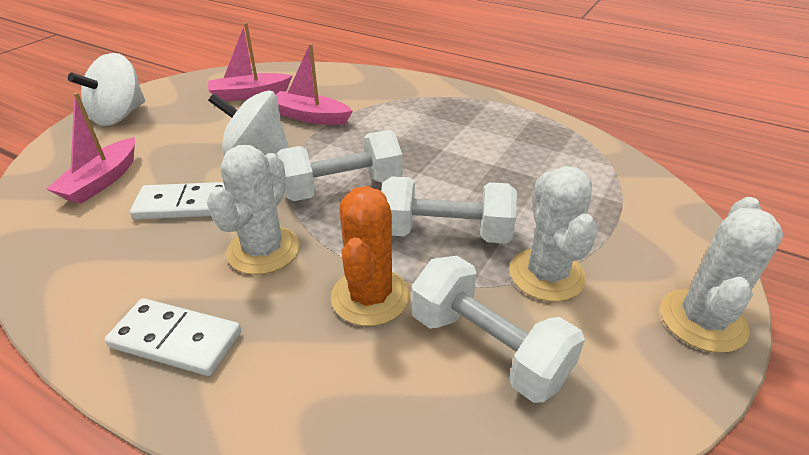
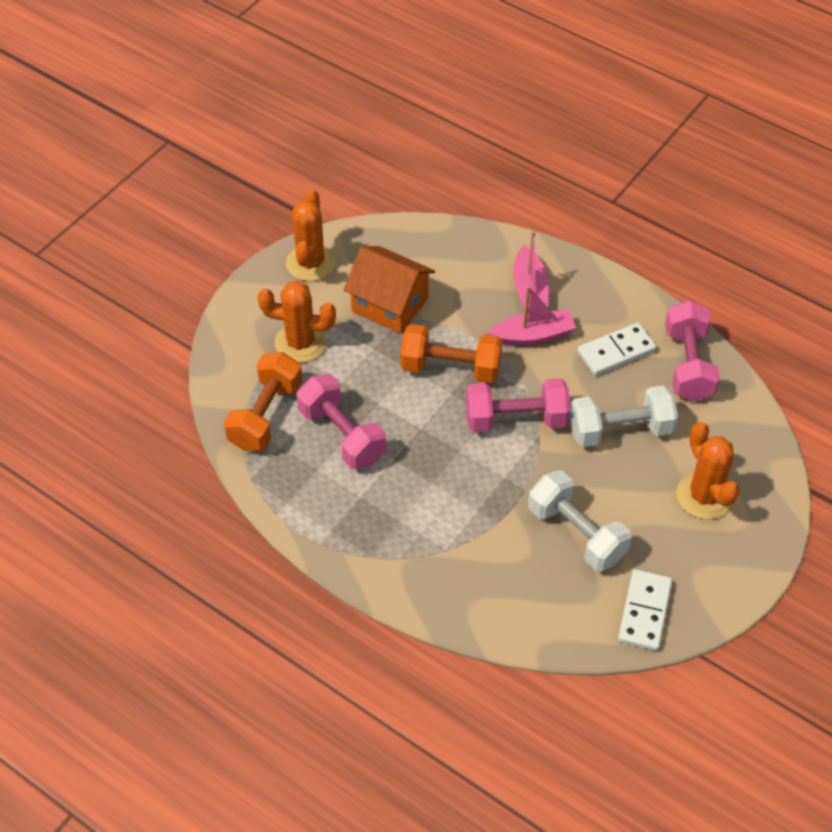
orange cactus: 1 -> 3
orange dumbbell: 0 -> 2
orange house: 0 -> 1
pink boat: 3 -> 2
pink dumbbell: 0 -> 3
white cactus: 3 -> 0
white dumbbell: 3 -> 2
white spinning top: 2 -> 0

